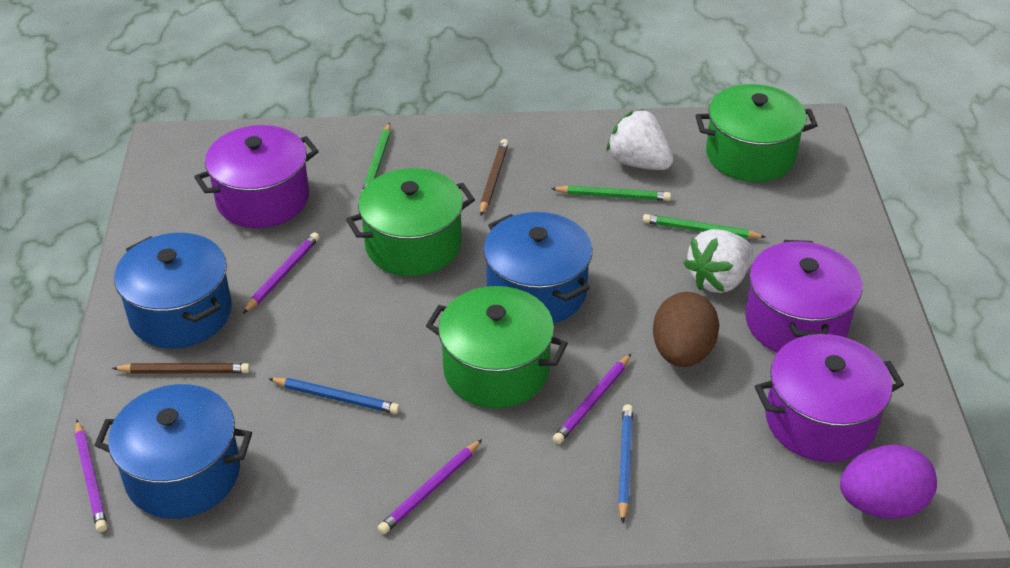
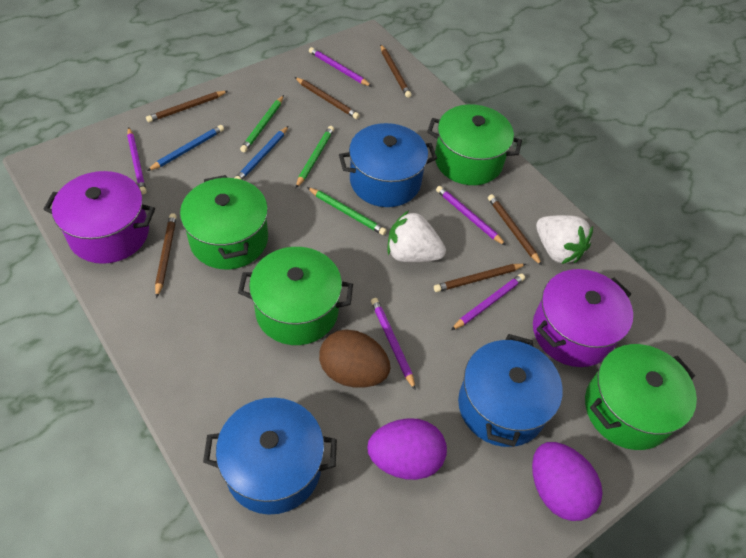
brown pencil: 2 -> 6
green pot: 3 -> 4
purple egg: 1 -> 2
purple pencil: 4 -> 5
purple pot: 3 -> 2

